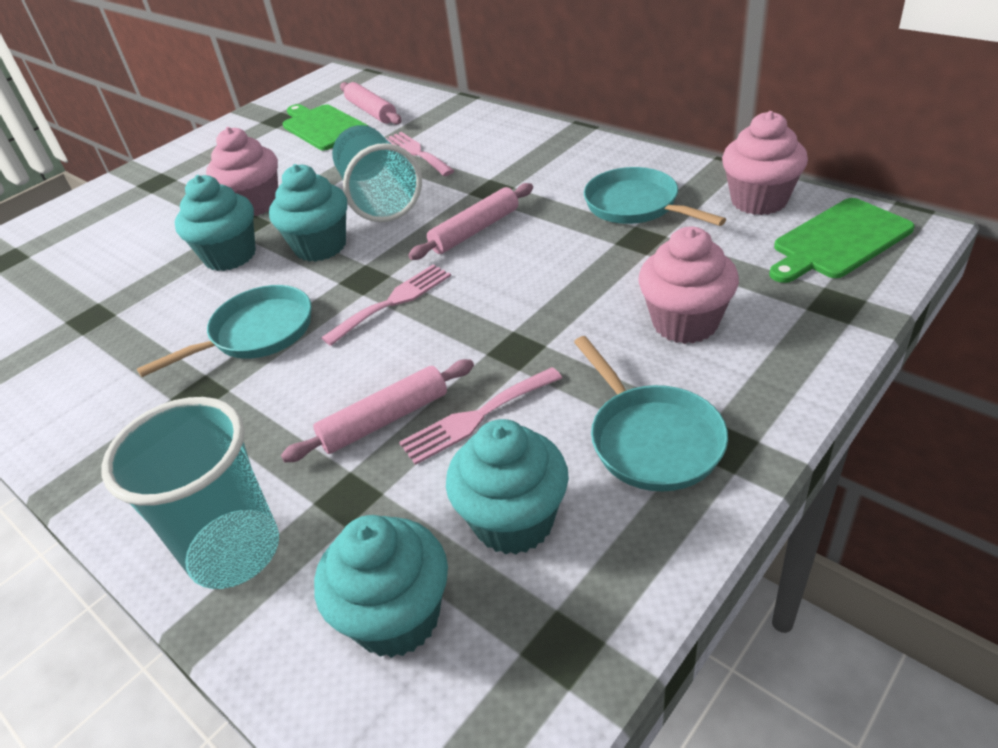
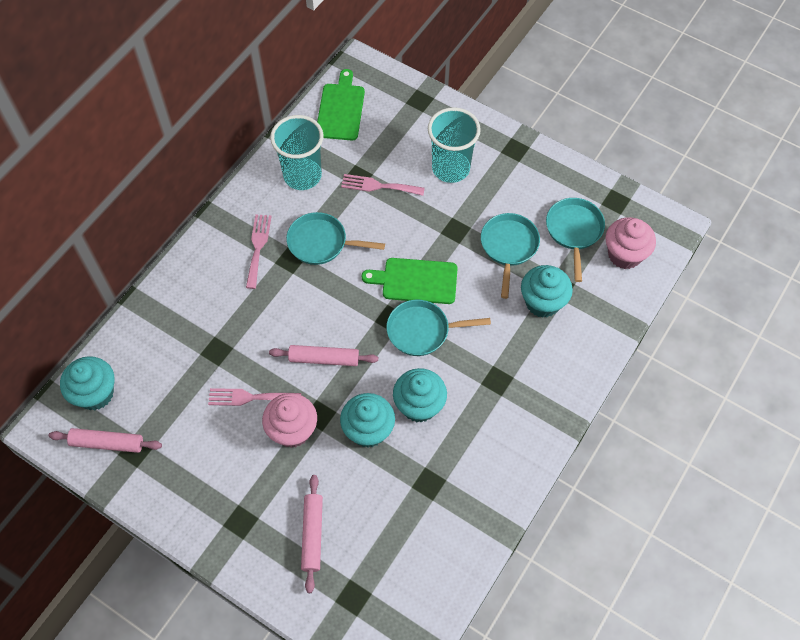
pink cupcake: 3 -> 2
turquoise pan: 3 -> 4

